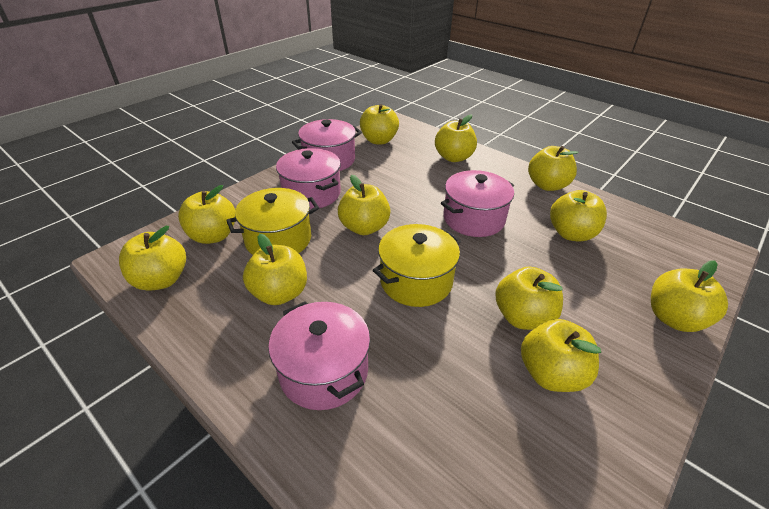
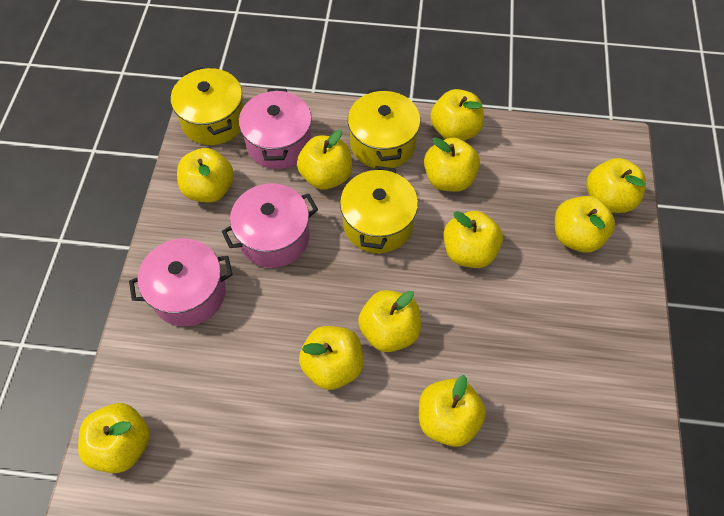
pink pot: 4 -> 3
yellow pot: 2 -> 3

